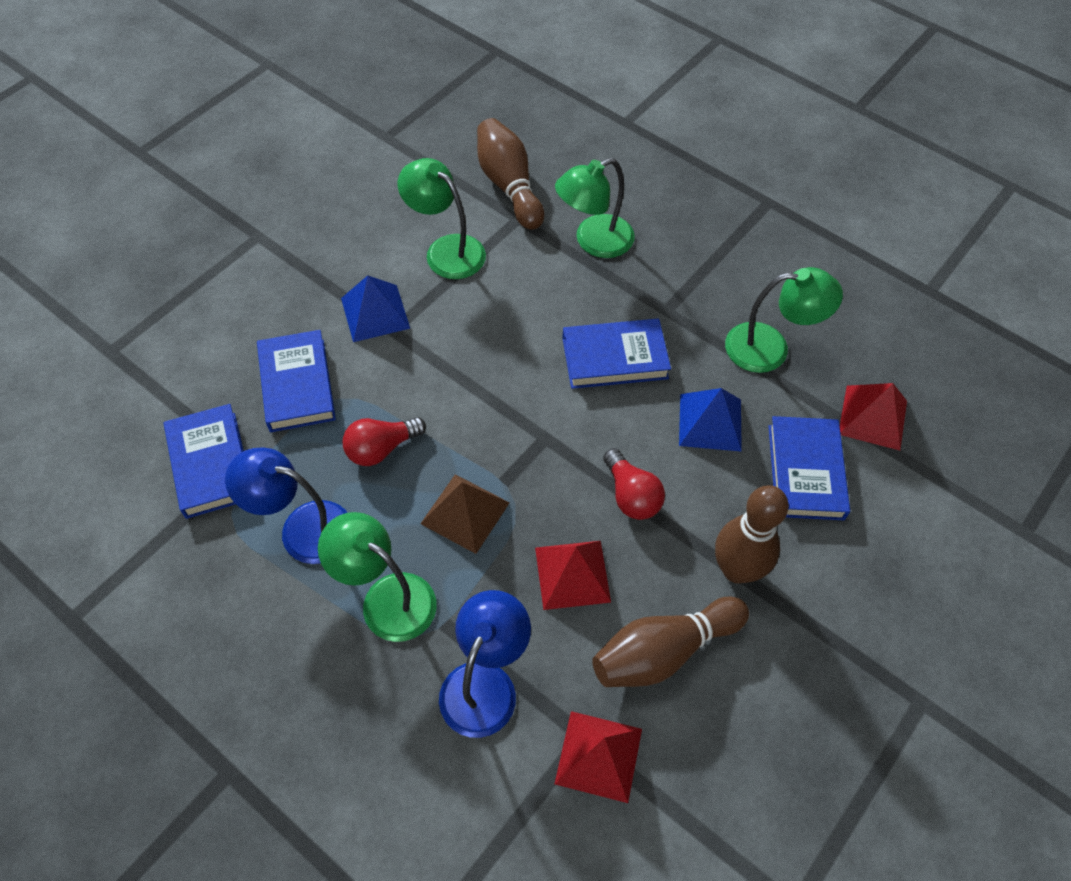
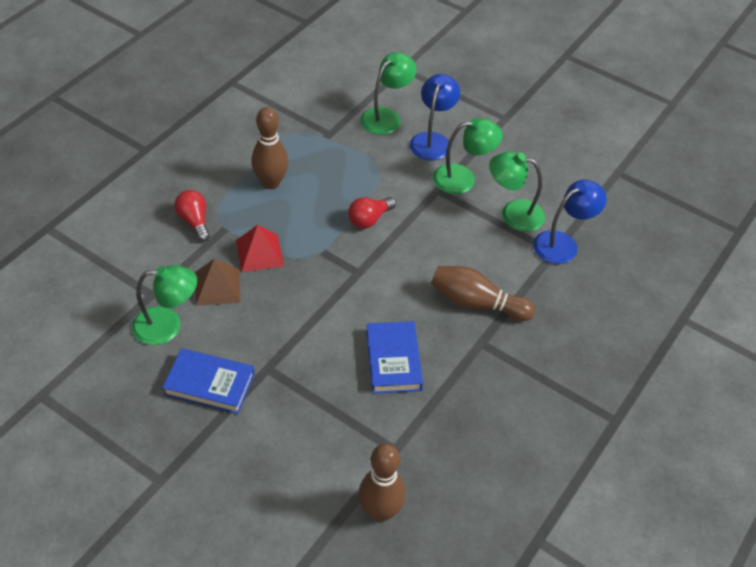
blue book: 4 -> 2
blue pyramid: 2 -> 0
red pyramid: 3 -> 1

